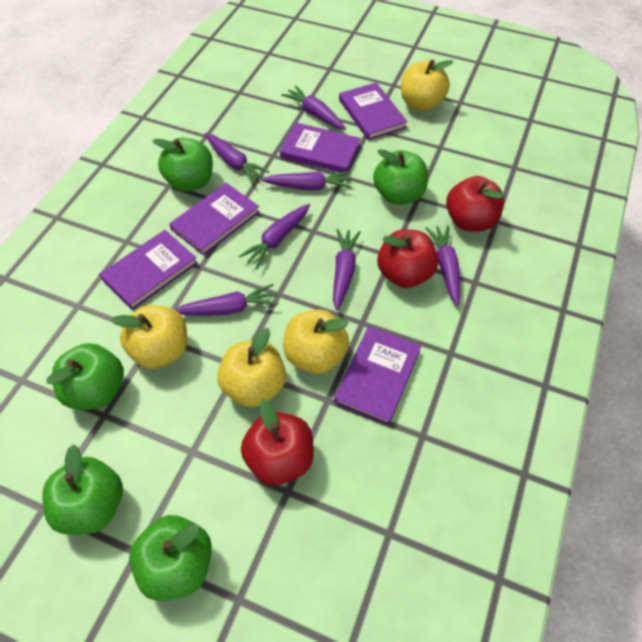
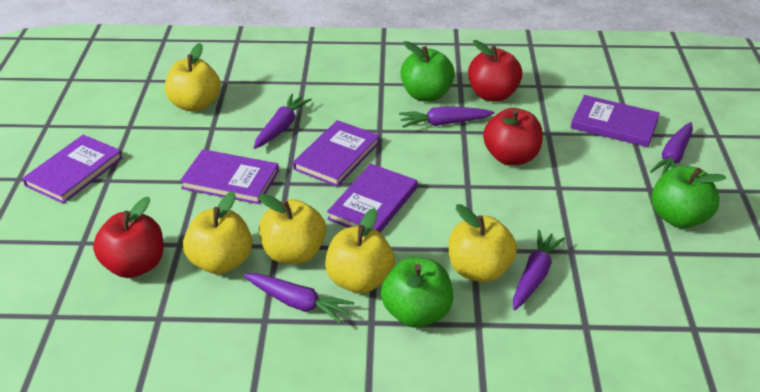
green apple: 5 -> 3
purple carrot: 7 -> 5
yellow apple: 4 -> 5

